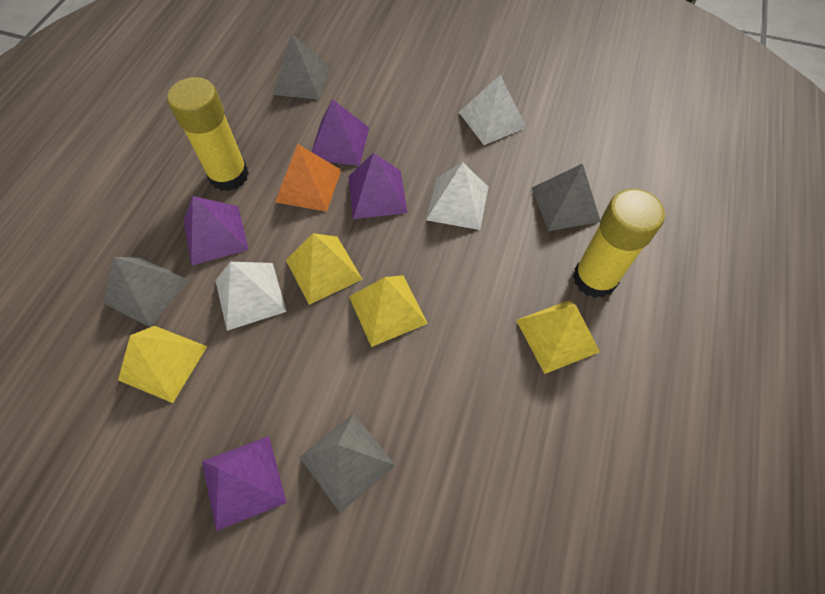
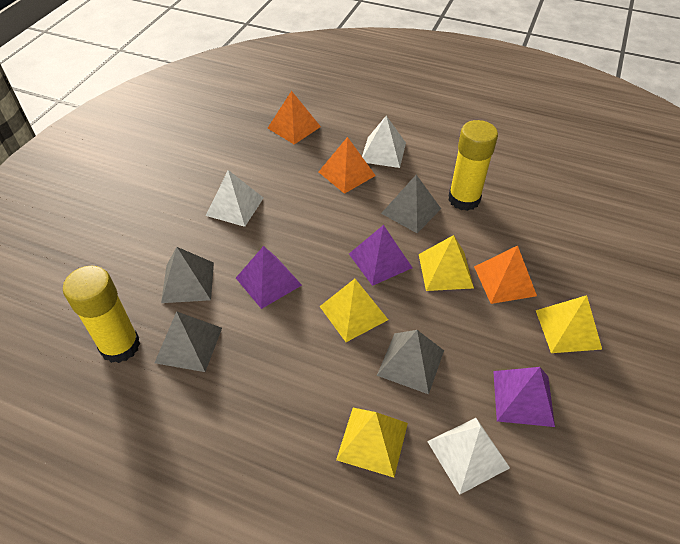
orange pyramid: 1 -> 3
purple pyramid: 4 -> 3

